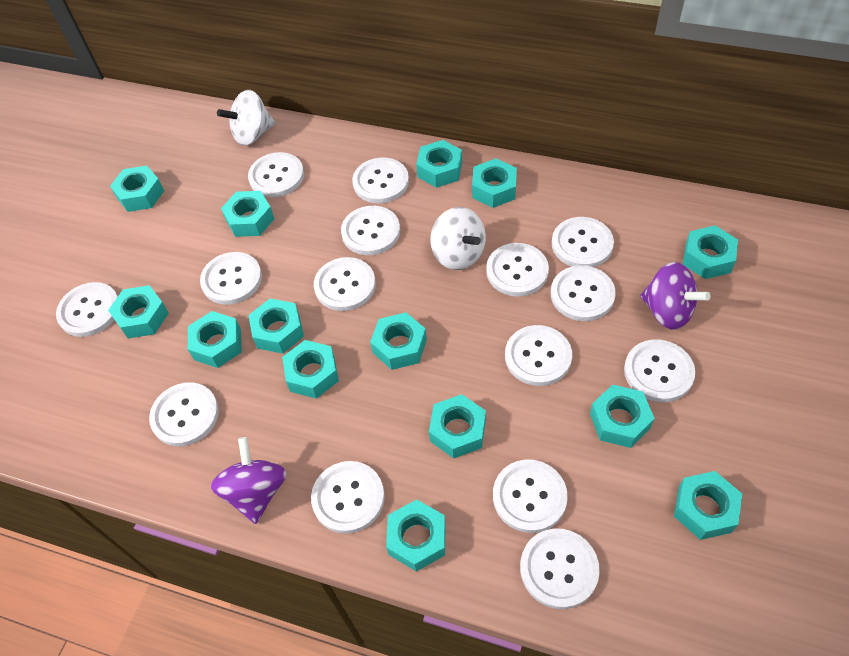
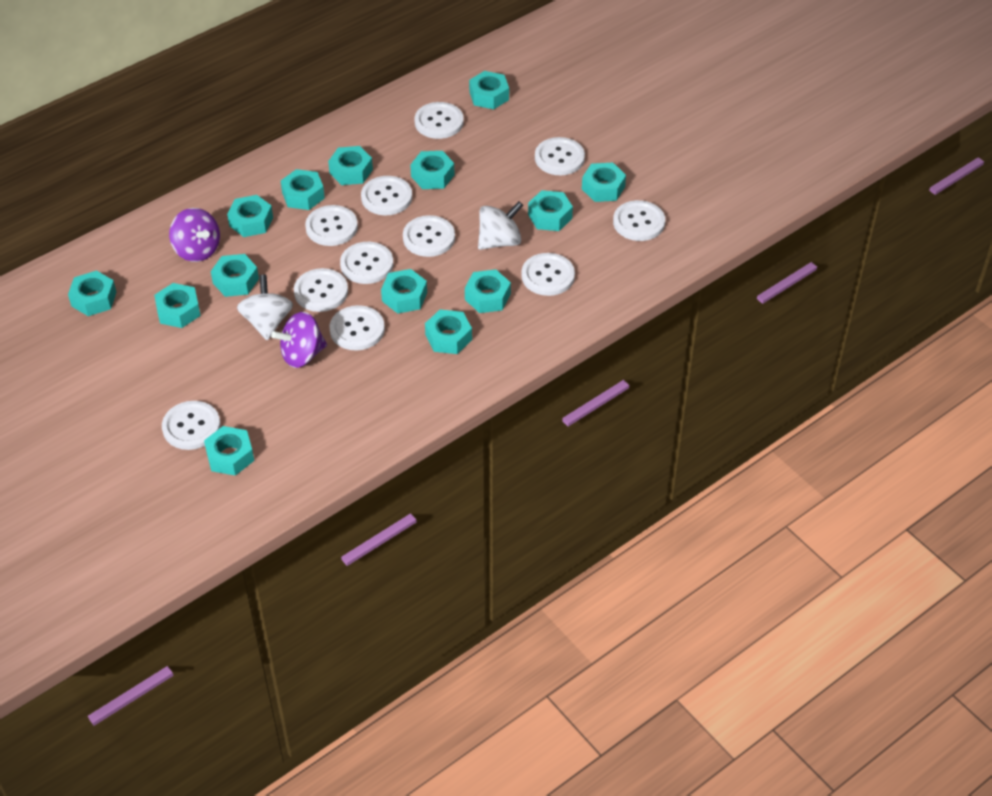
white button: 15 -> 11

